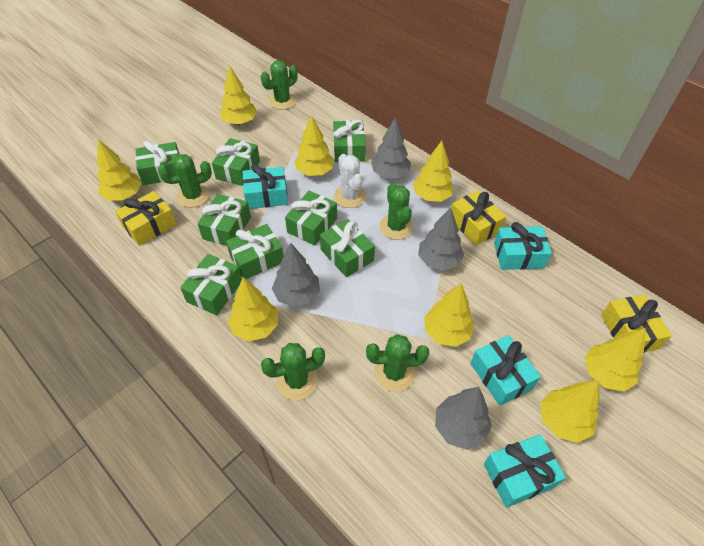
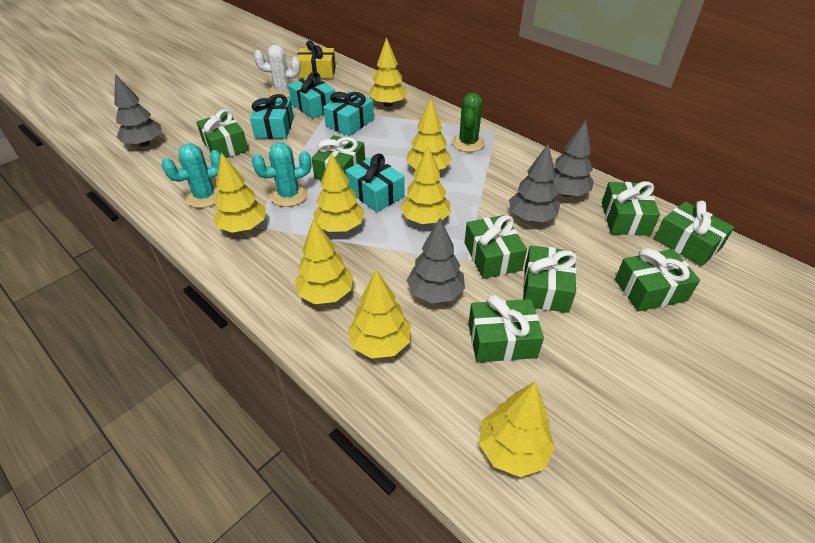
green cactus: 5 -> 1
turquoise cactus: 0 -> 2
yellow gift: 3 -> 1

